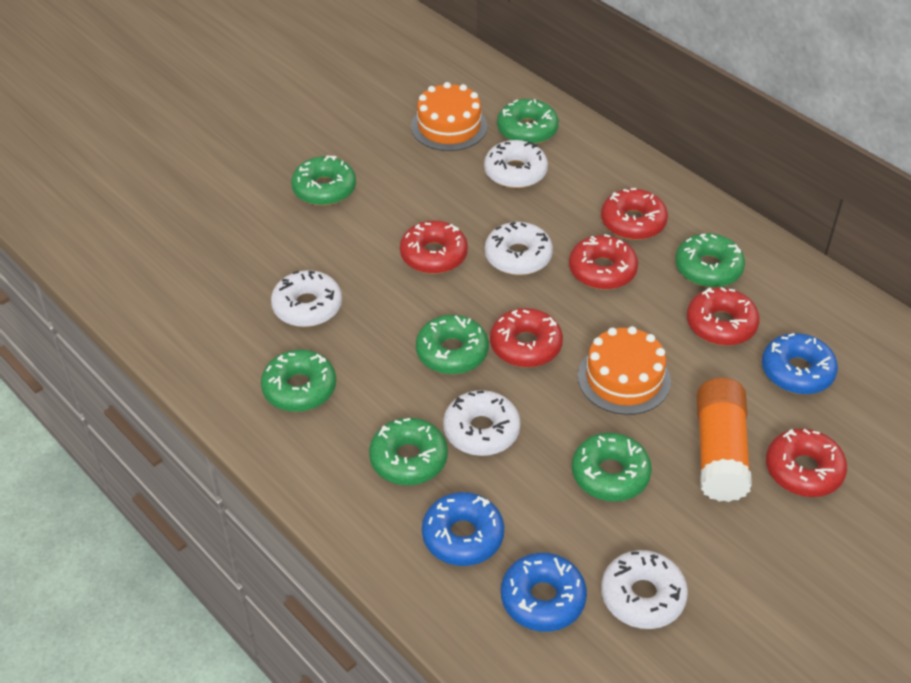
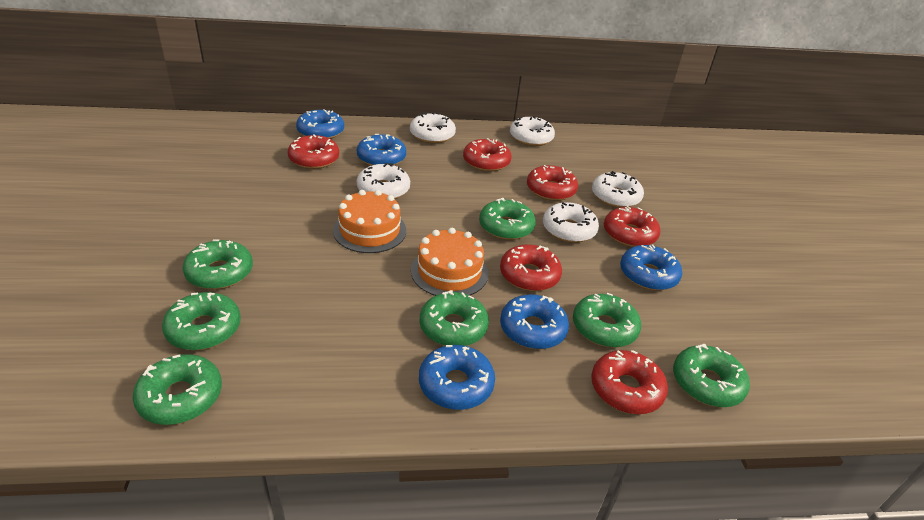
blue donut: 3 -> 5
orange glue stick: 1 -> 0

